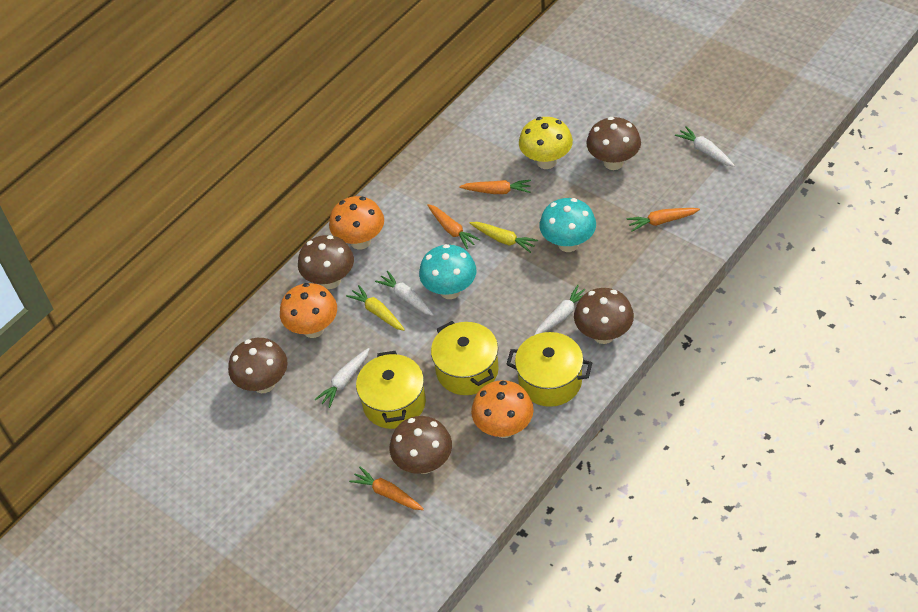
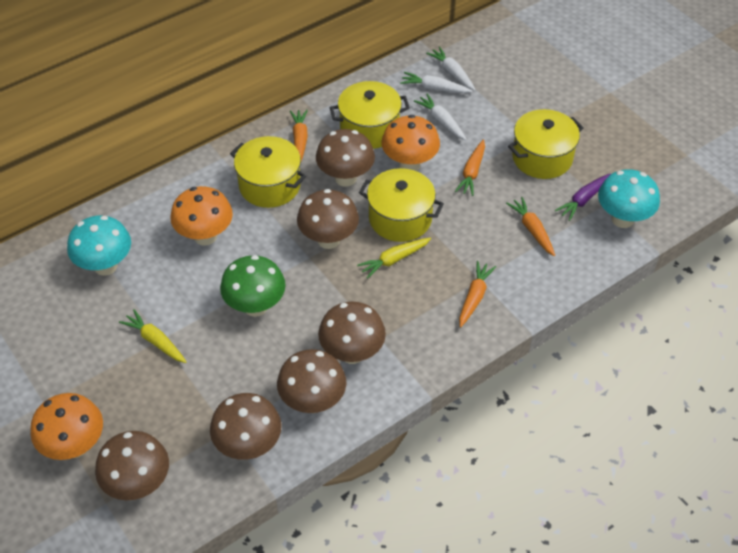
brown mushroom: 5 -> 6
green mushroom: 0 -> 1
purple carrot: 0 -> 1
white carrot: 4 -> 3
yellow mushroom: 1 -> 0
yellow pot: 3 -> 4

